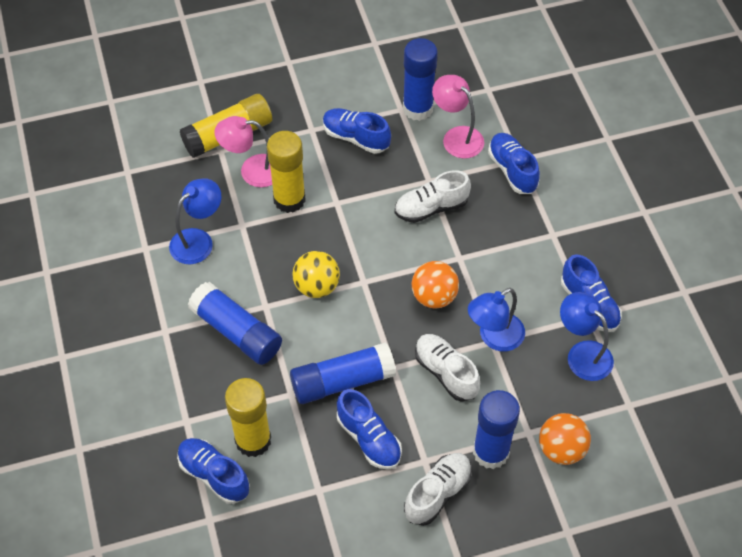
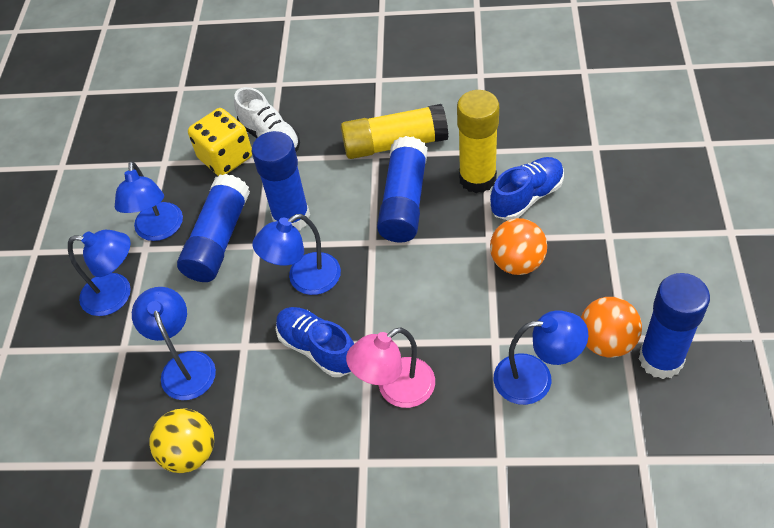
blue lamp: 3 -> 5
blue shoe: 5 -> 2
pink lamp: 2 -> 1
white shoe: 3 -> 1
yellow dice: 0 -> 1
yellow glue stick: 3 -> 2

